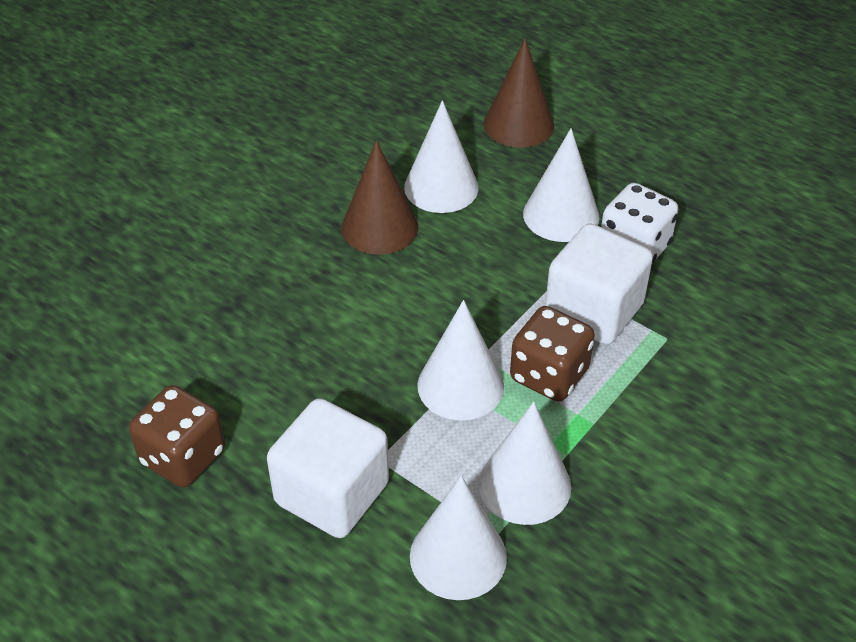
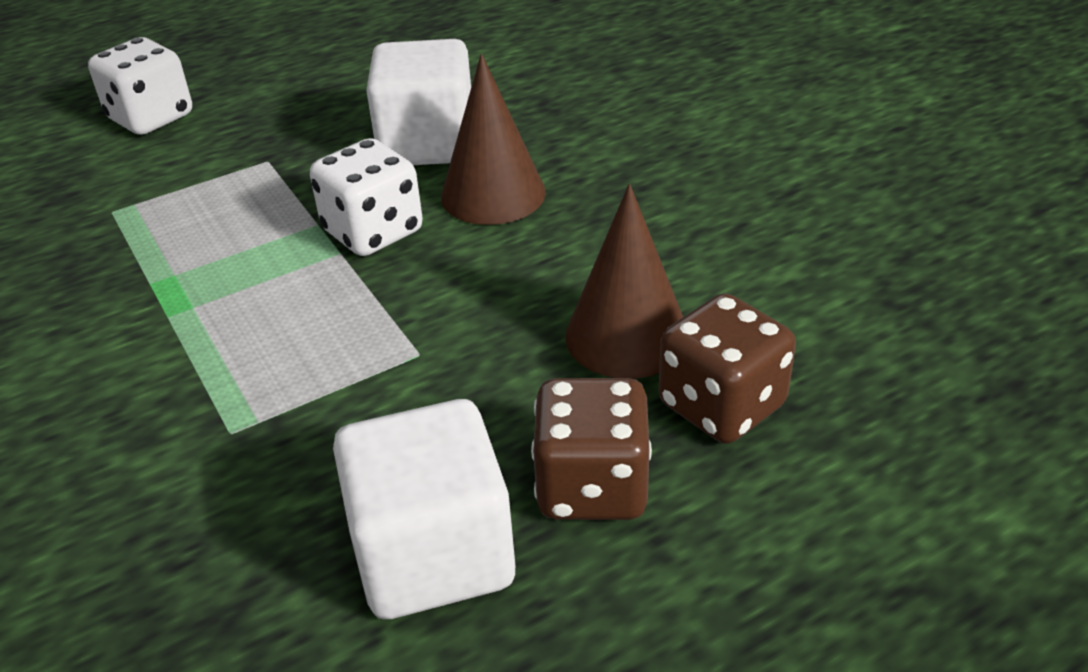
white cone: 5 -> 0
white dice: 1 -> 2

